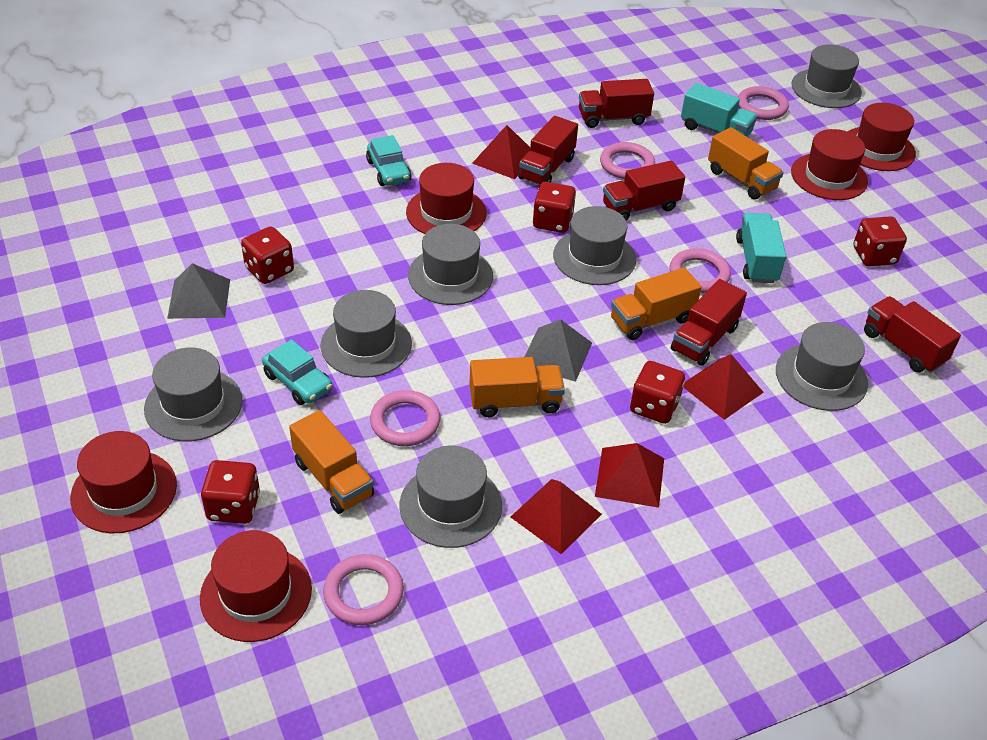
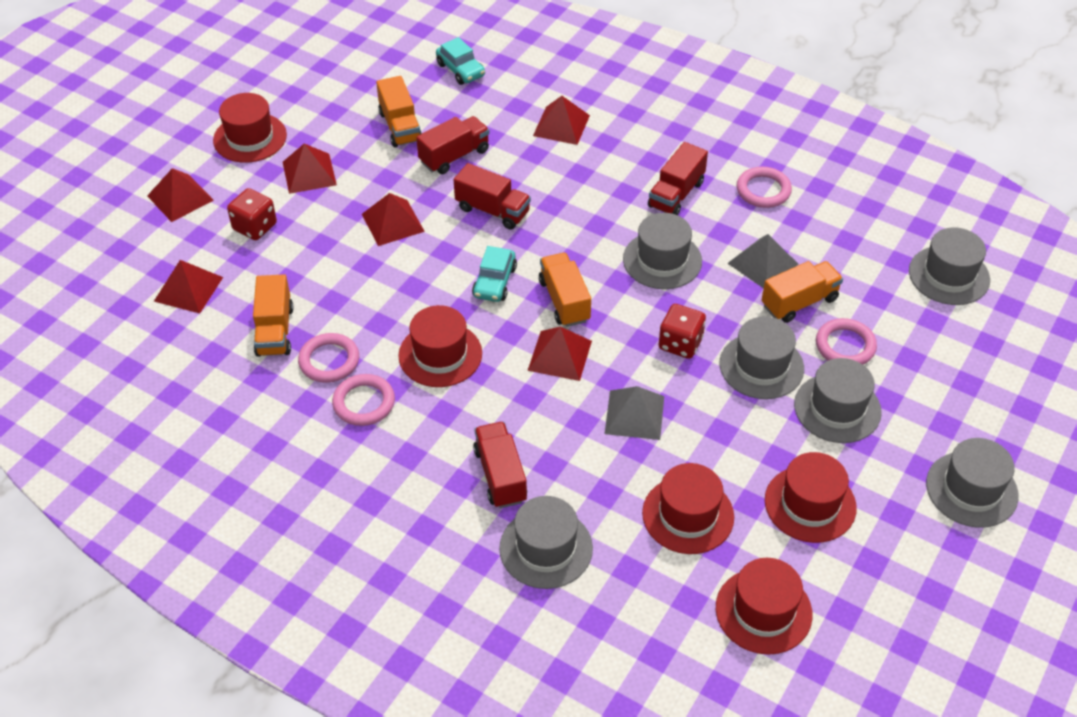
grey hat: 7 -> 6
pink ring: 5 -> 4
red dice: 5 -> 2
red pyramid: 4 -> 6
red truck: 5 -> 4
turquoise truck: 2 -> 0

